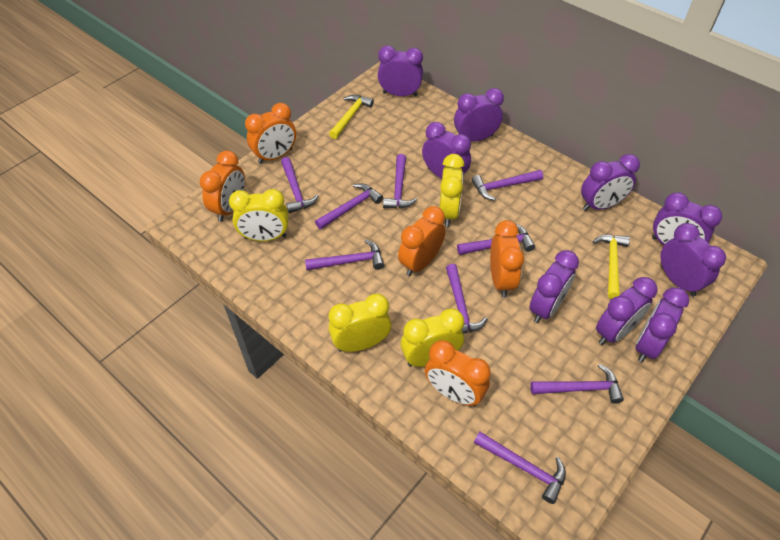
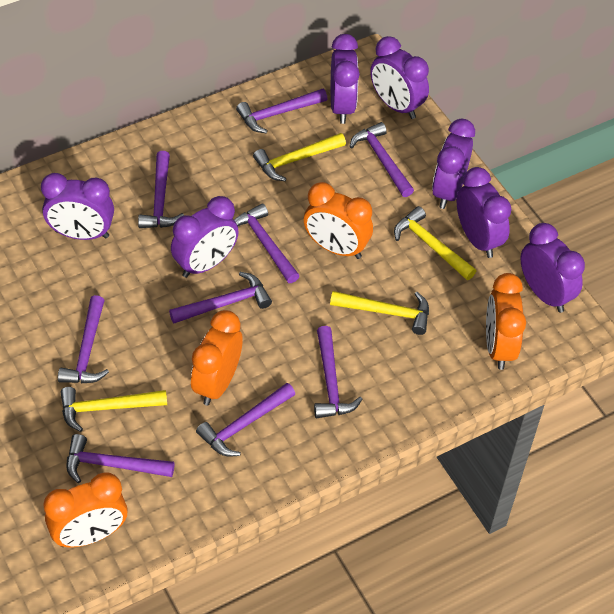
orange clock: 5 -> 4
purple clock: 9 -> 7
yellow clock: 4 -> 0
yellow hammer: 2 -> 4

